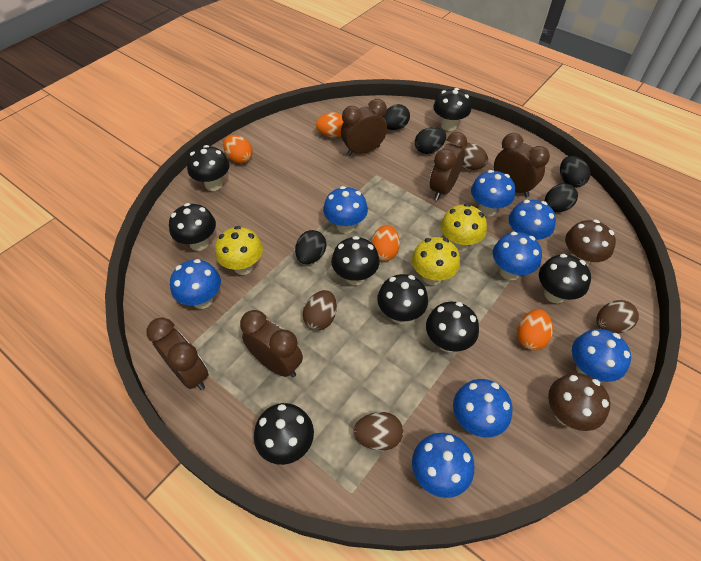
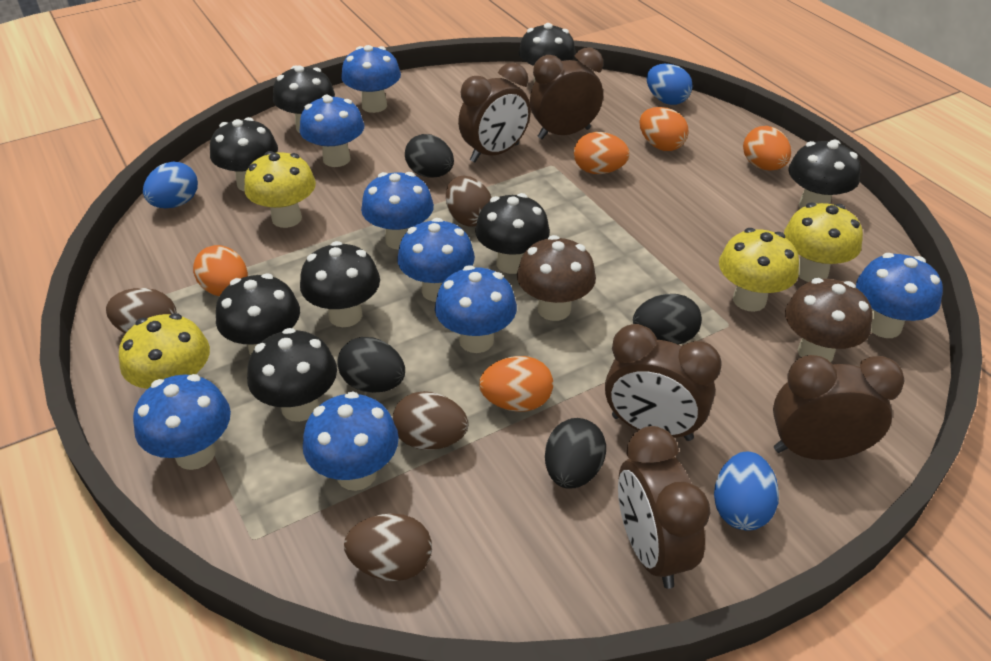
black egg: 5 -> 4
blue egg: 0 -> 3
orange egg: 4 -> 5
yellow mushroom: 3 -> 4

